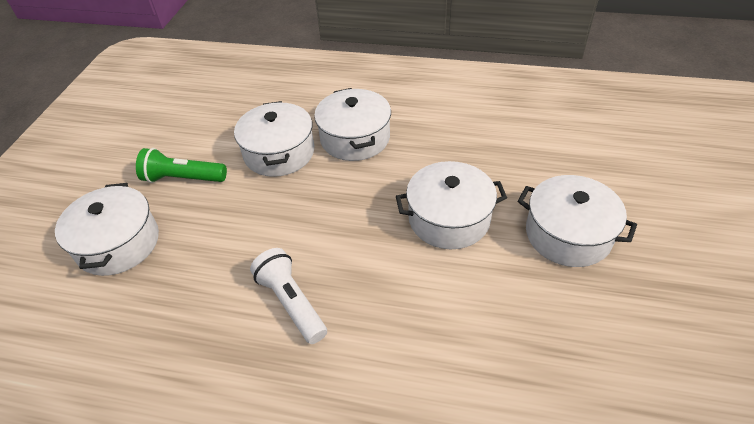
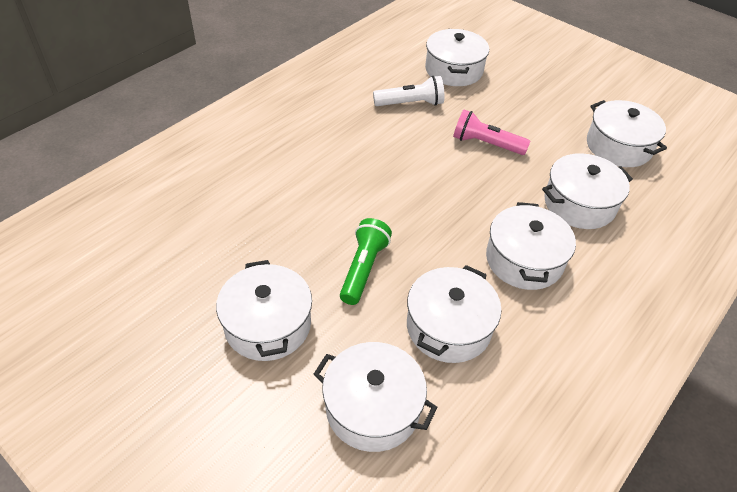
pink flashlight: 0 -> 1
white pot: 5 -> 7

